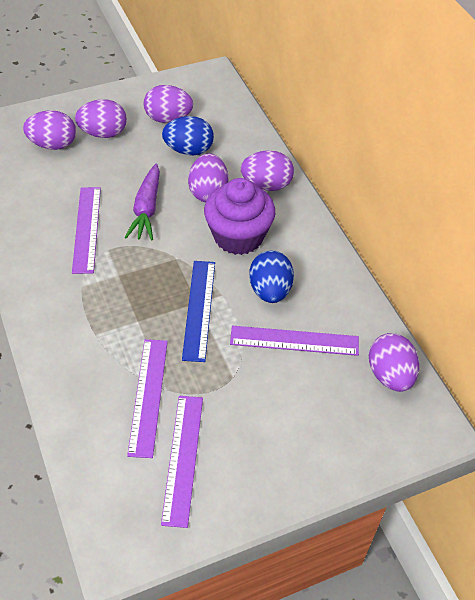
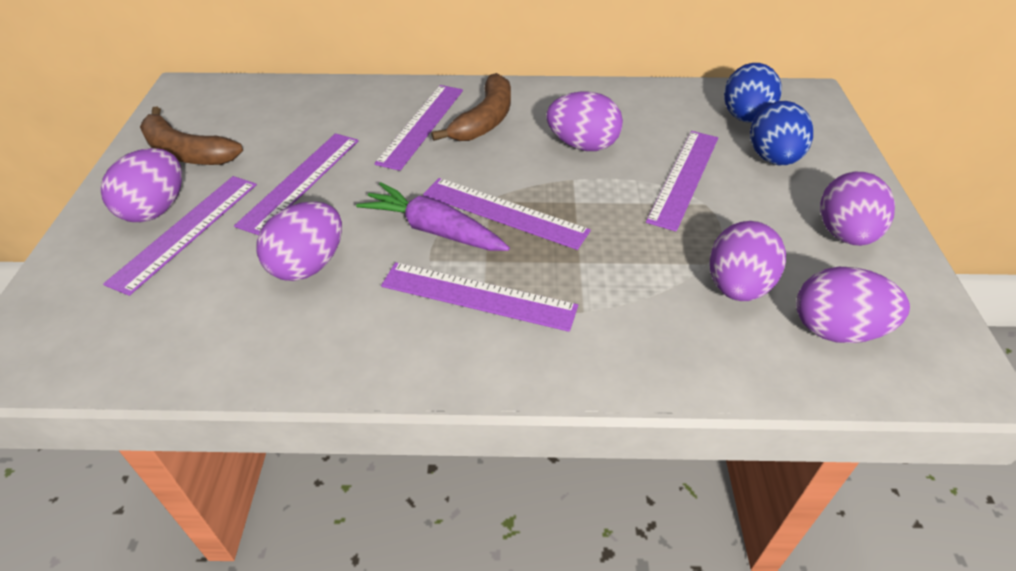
blue ruler: 1 -> 0
brown banana: 0 -> 2
purple cupcake: 1 -> 0
purple ruler: 4 -> 6

